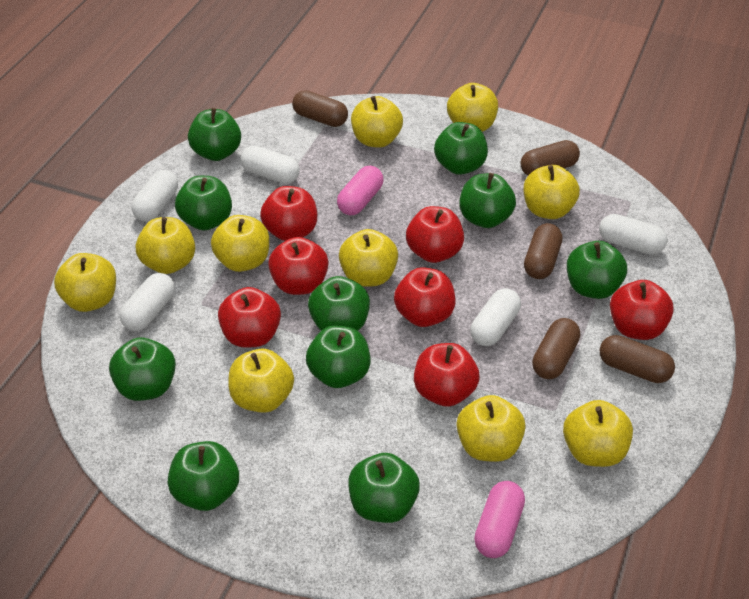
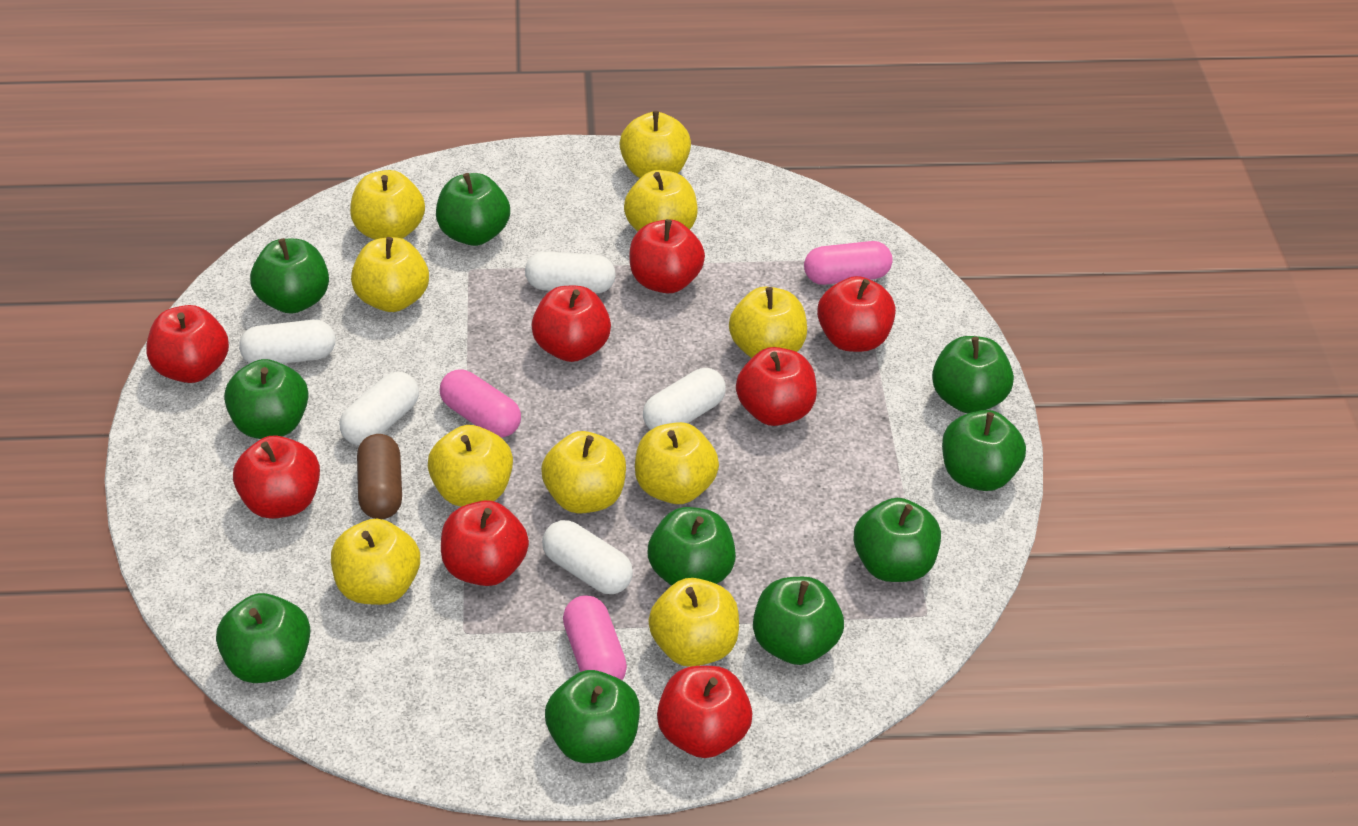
brown capsule: 5 -> 1
pink capsule: 2 -> 3
red apple: 7 -> 8

